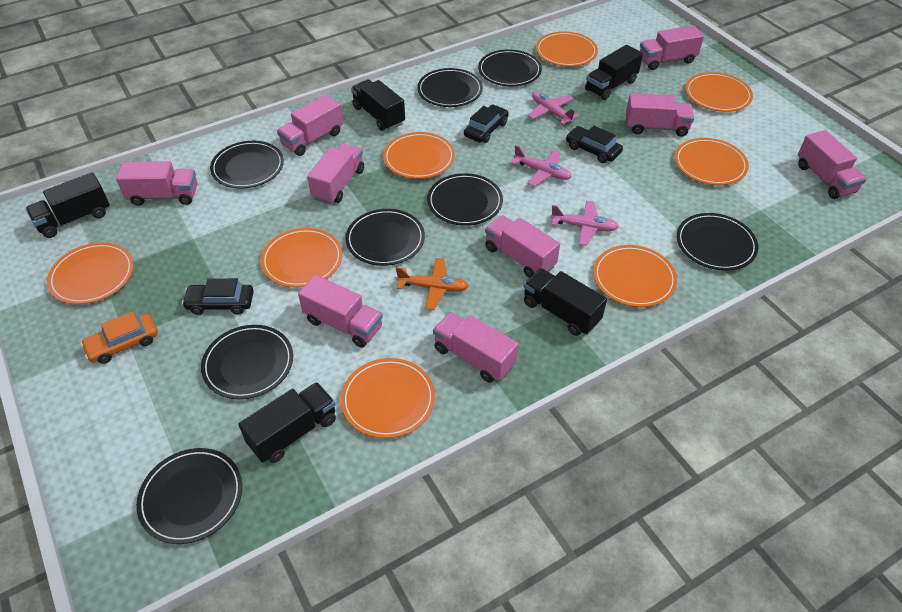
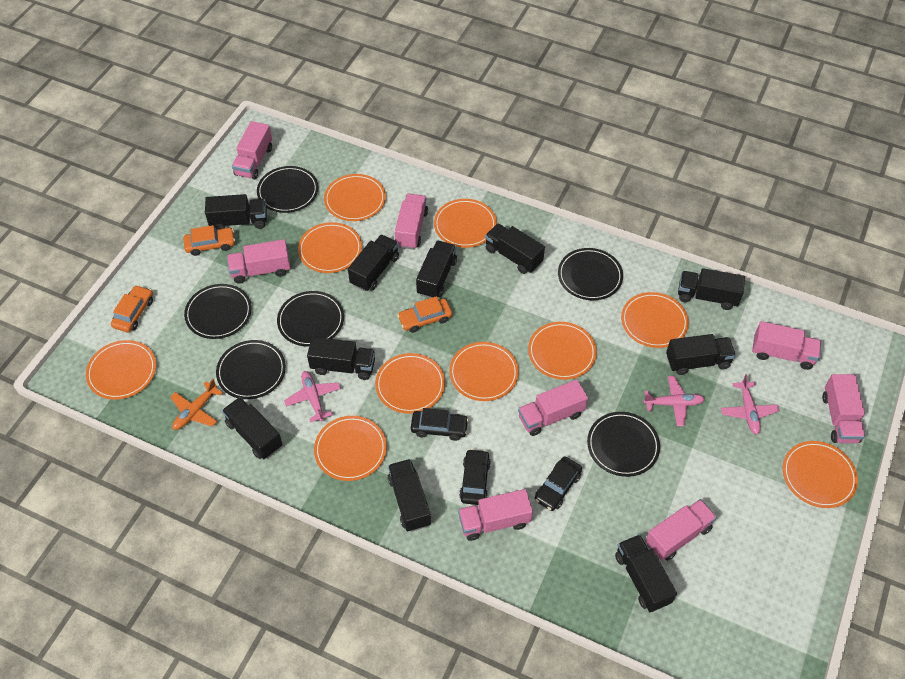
black plate: 8 -> 6
black truck: 5 -> 10
orange car: 1 -> 3
orange plate: 8 -> 10
pink truck: 9 -> 8

